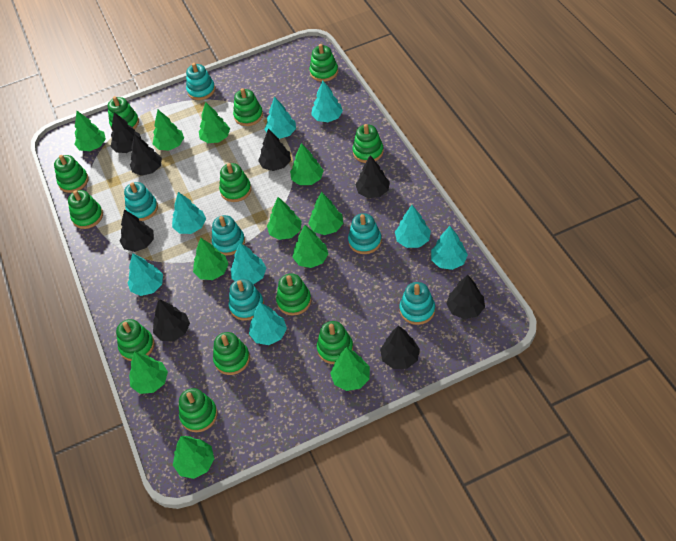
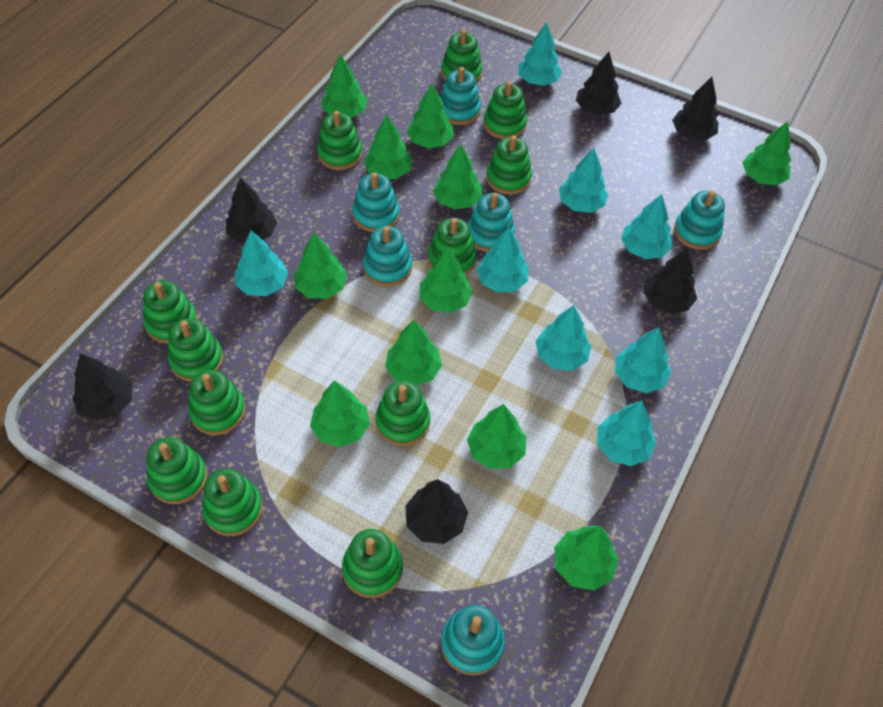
black tree: 8 -> 6

